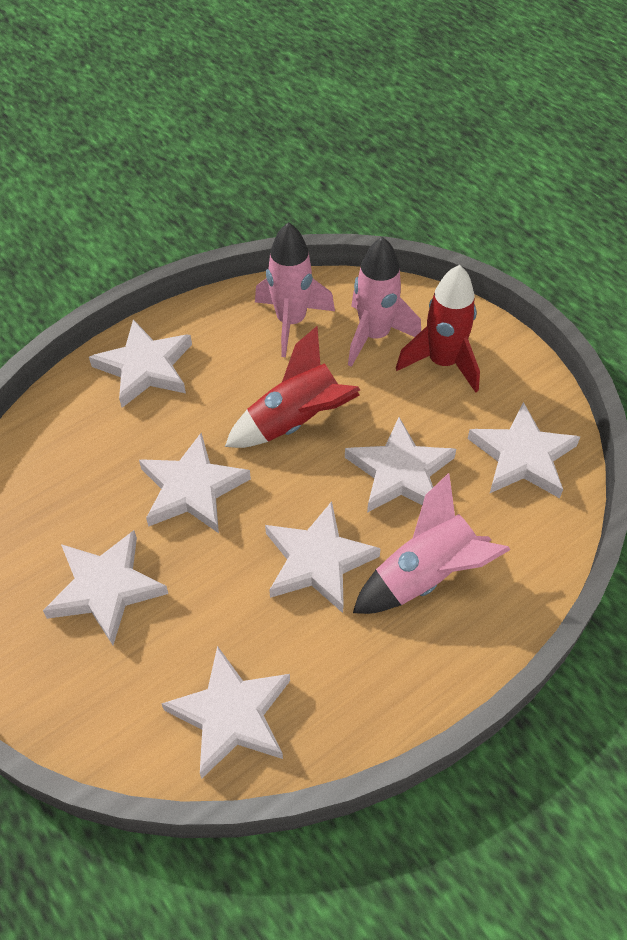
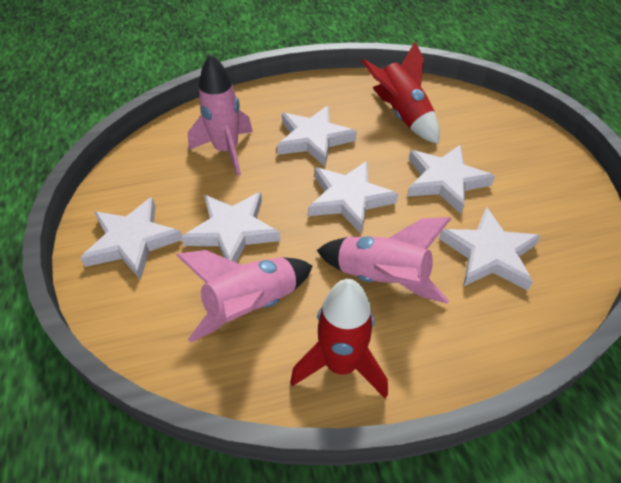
white star: 7 -> 6

